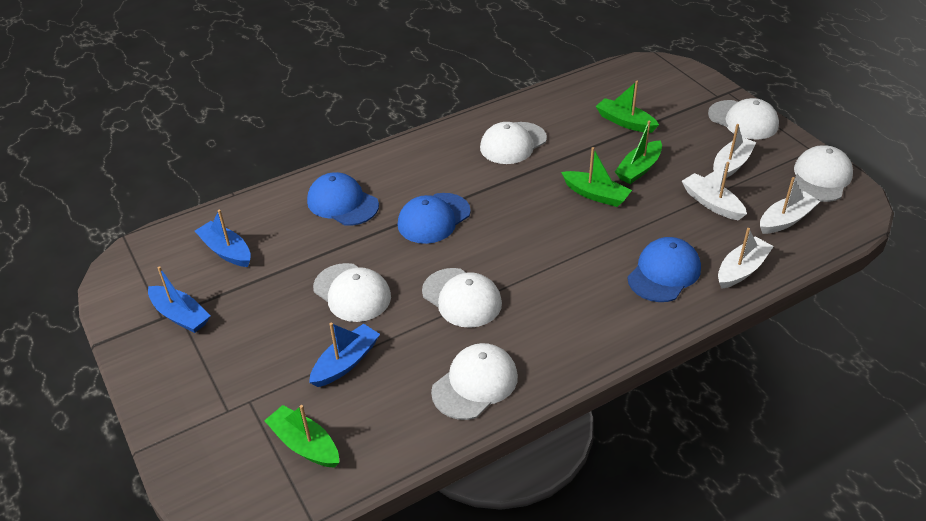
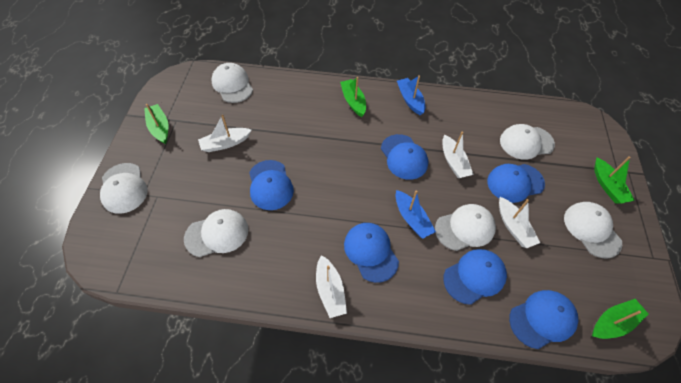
blue boat: 3 -> 2
blue cap: 3 -> 6

